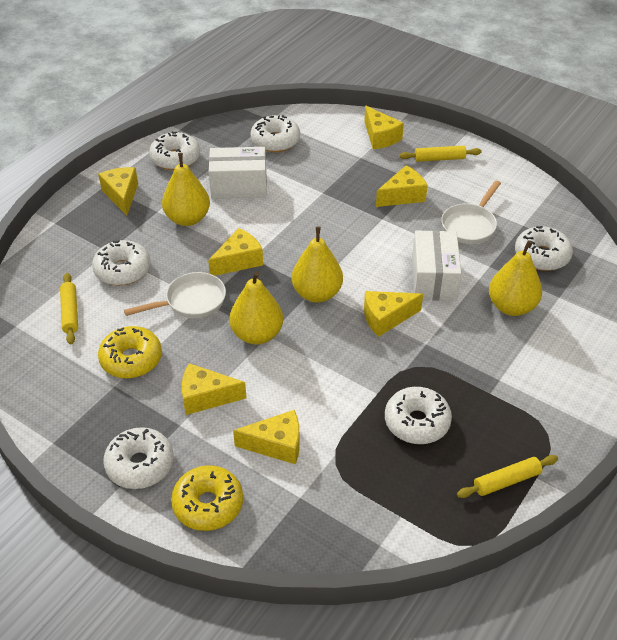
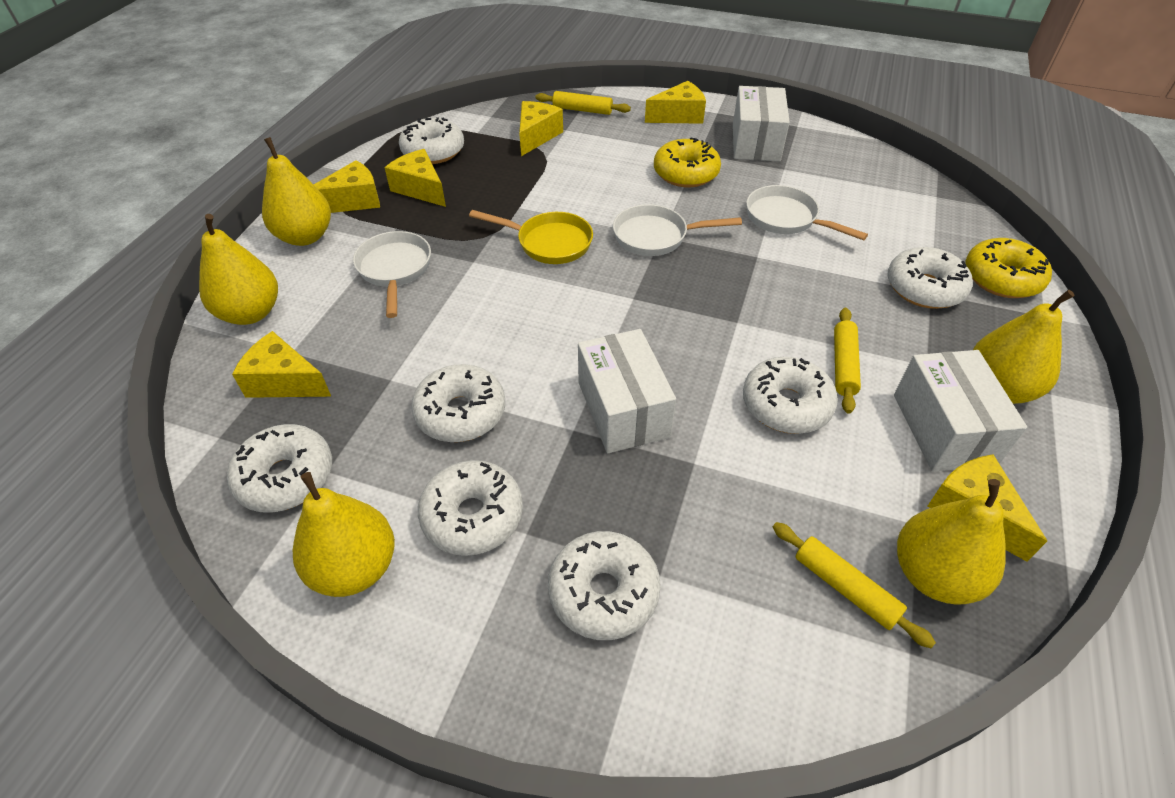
white box: 2 -> 3
white donut: 6 -> 7
white pan: 2 -> 3
yellow cheese: 7 -> 6
yellow pan: 0 -> 1
yellow pear: 4 -> 5

